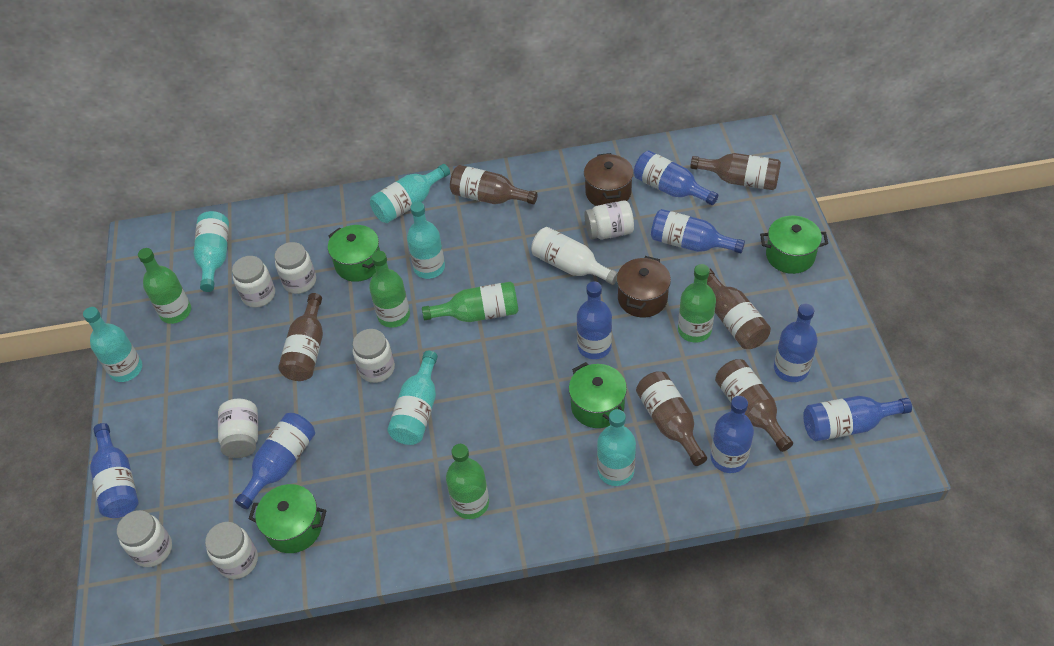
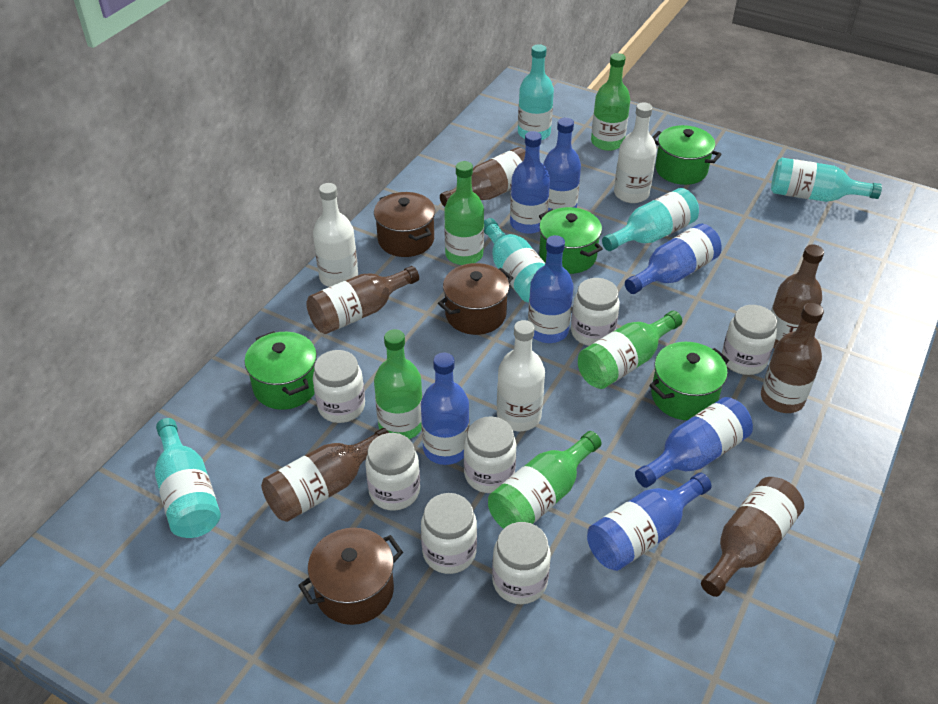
blue bottle: 8 -> 7
brown pot: 2 -> 3
turquoise bottle: 6 -> 5
white bottle: 1 -> 3

